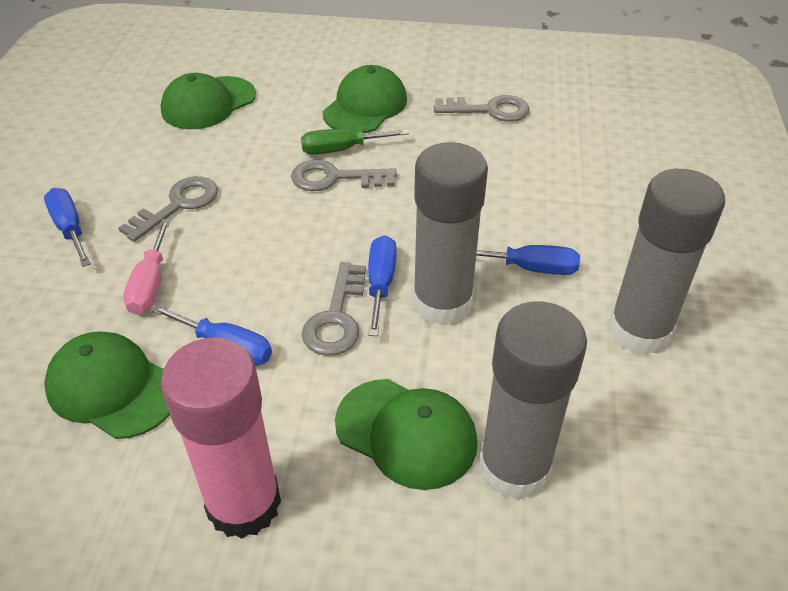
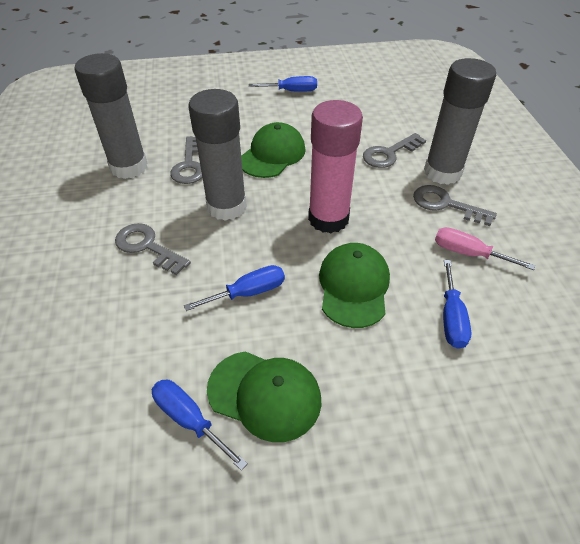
green cap: 4 -> 3
green screwdriver: 1 -> 0

